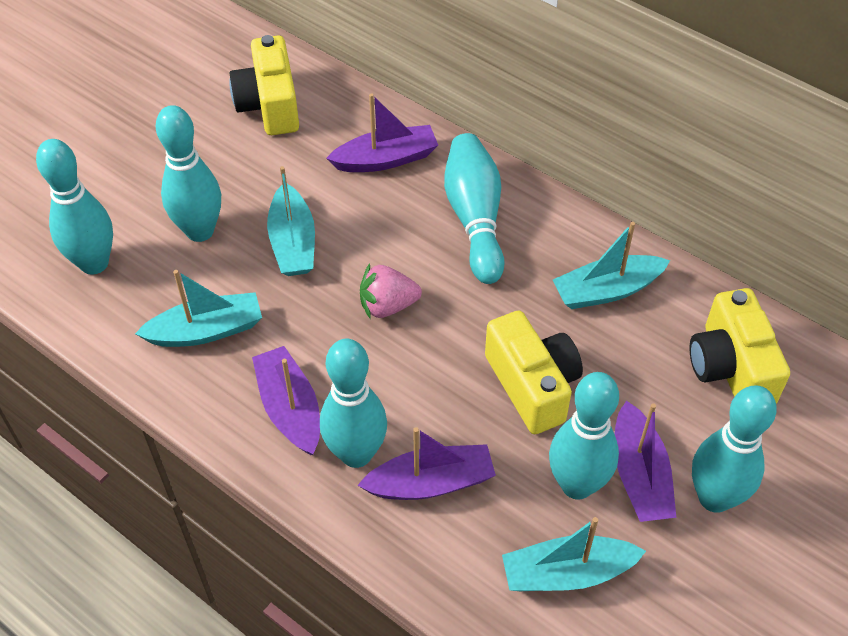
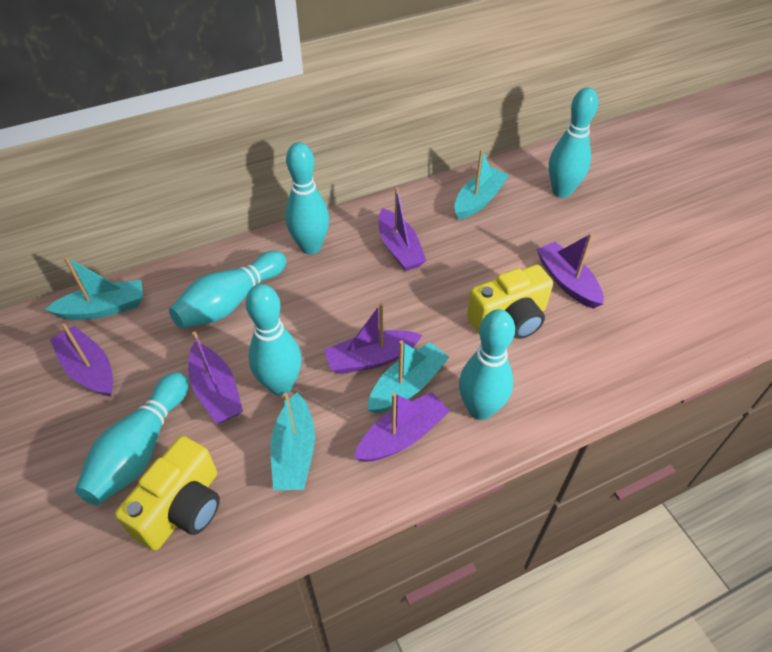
pink strawberry: 1 -> 0
purple boat: 4 -> 6
yellow camera: 3 -> 2

